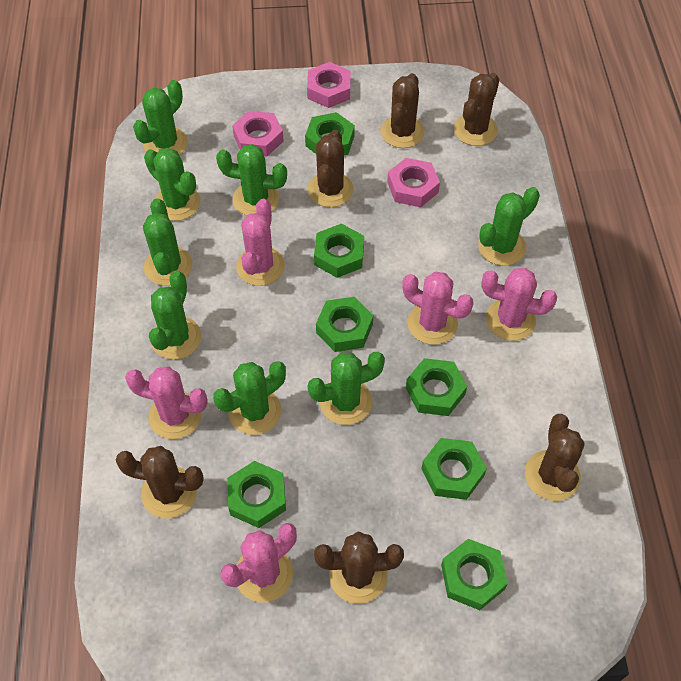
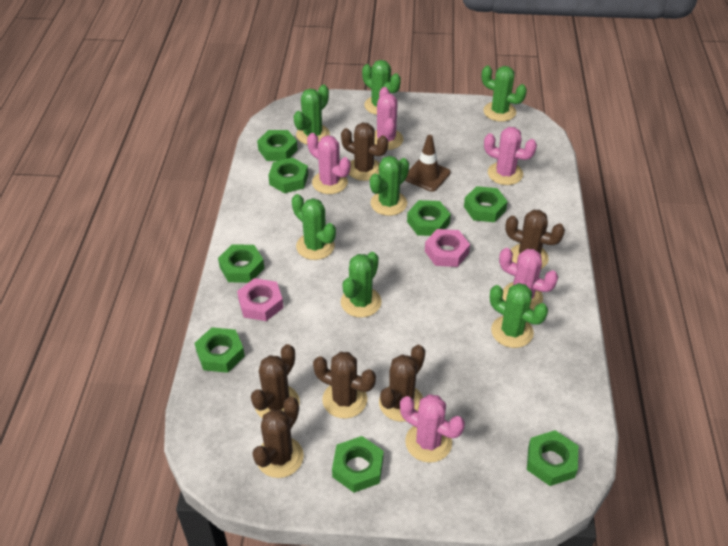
brown traffic cone: 0 -> 1
green cactus: 8 -> 7
green nut: 7 -> 8
pink nut: 3 -> 2

